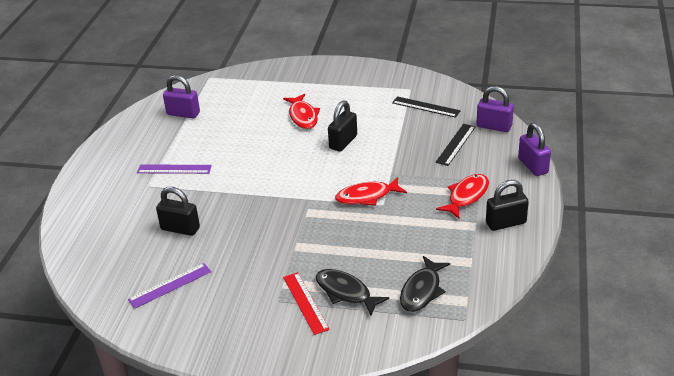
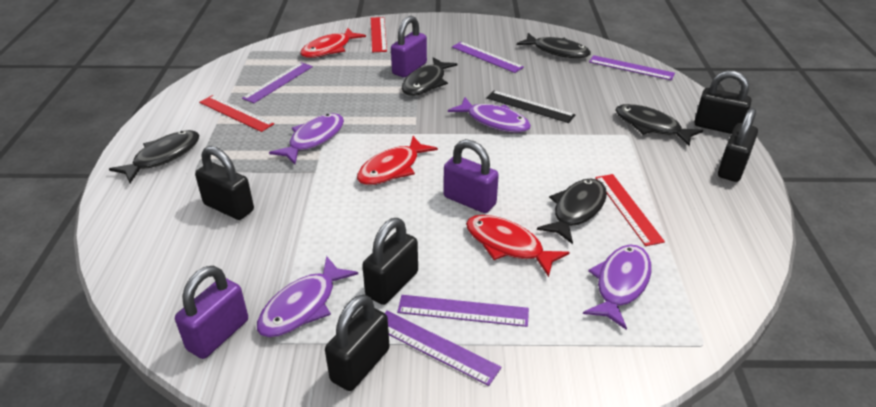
black fish: 2 -> 5
black padlock: 3 -> 5
black ruler: 2 -> 1
purple fish: 0 -> 4
purple ruler: 2 -> 5
red ruler: 1 -> 3

